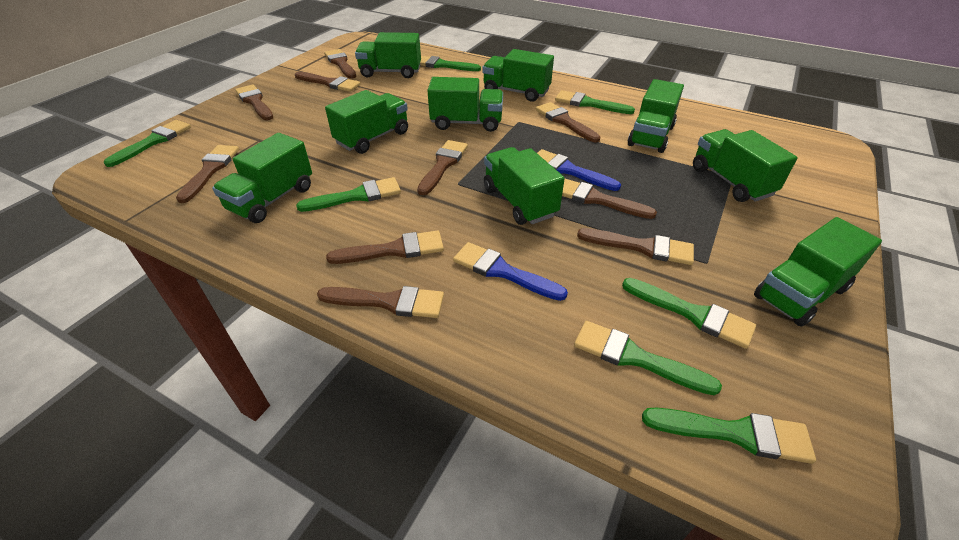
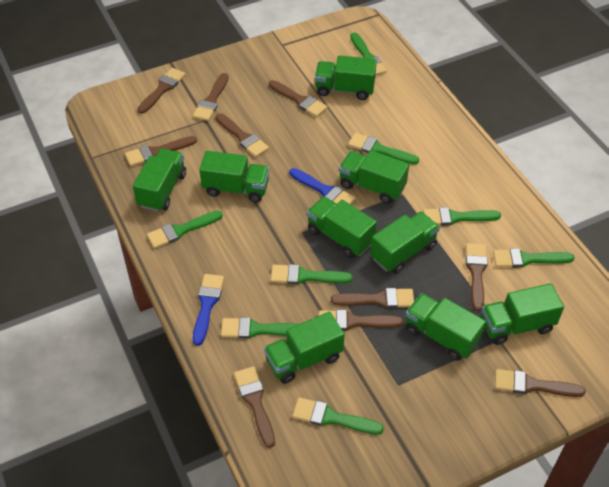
green brush: 7 -> 8

